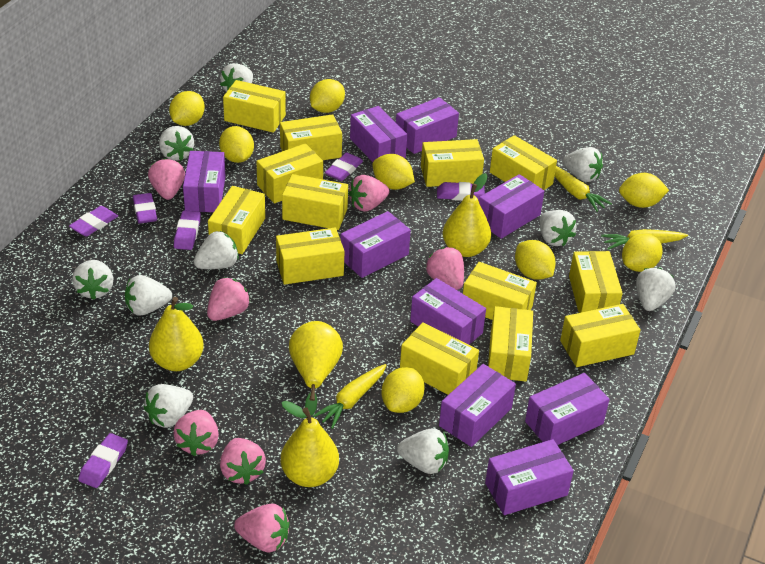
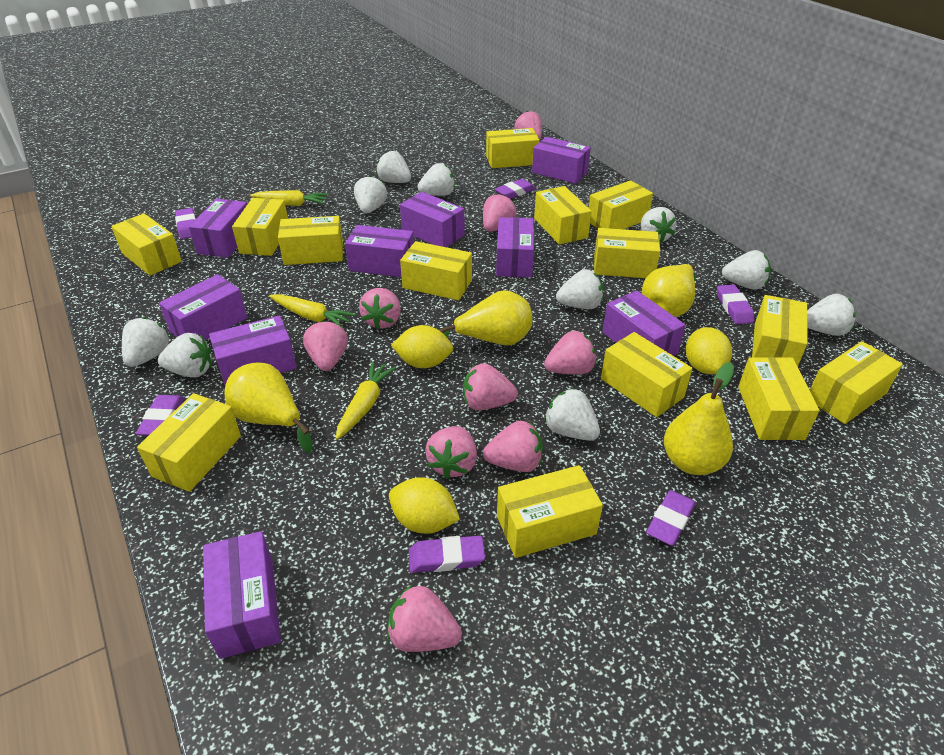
pink strawberry: 7 -> 9
yellow box: 13 -> 14
yellow lemon: 8 -> 3

